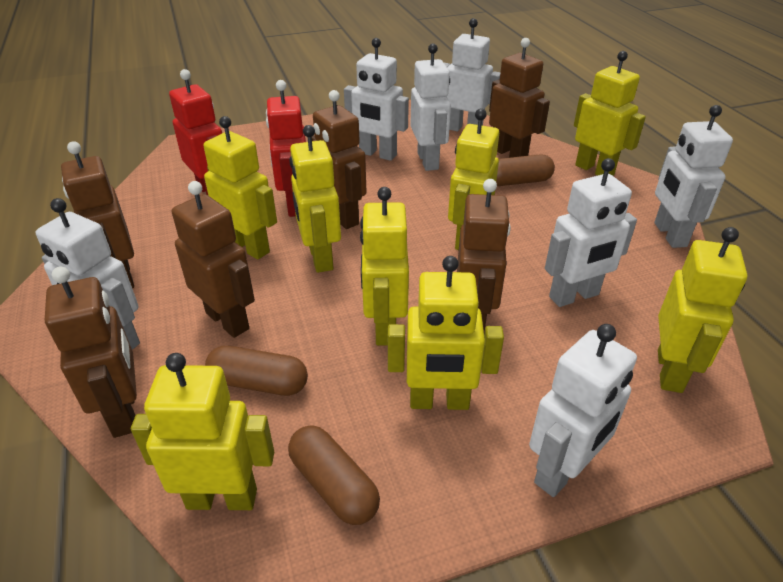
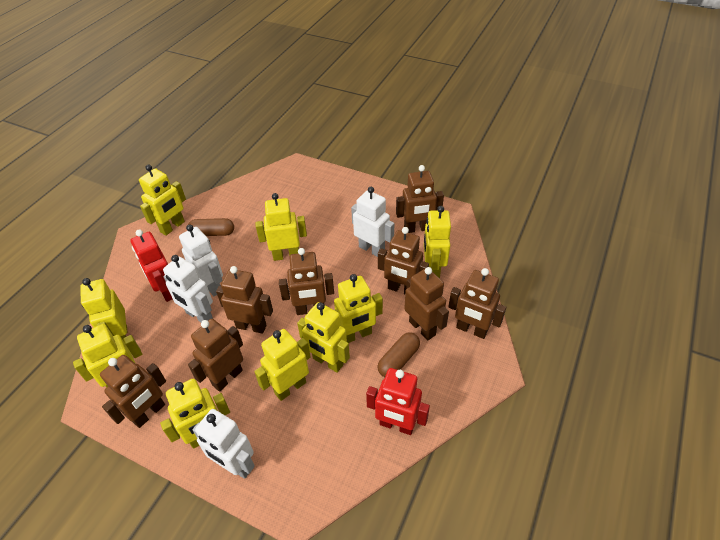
brown capsule: 3 -> 2
brown robot: 6 -> 8
white robot: 7 -> 4
yellow robot: 8 -> 9

